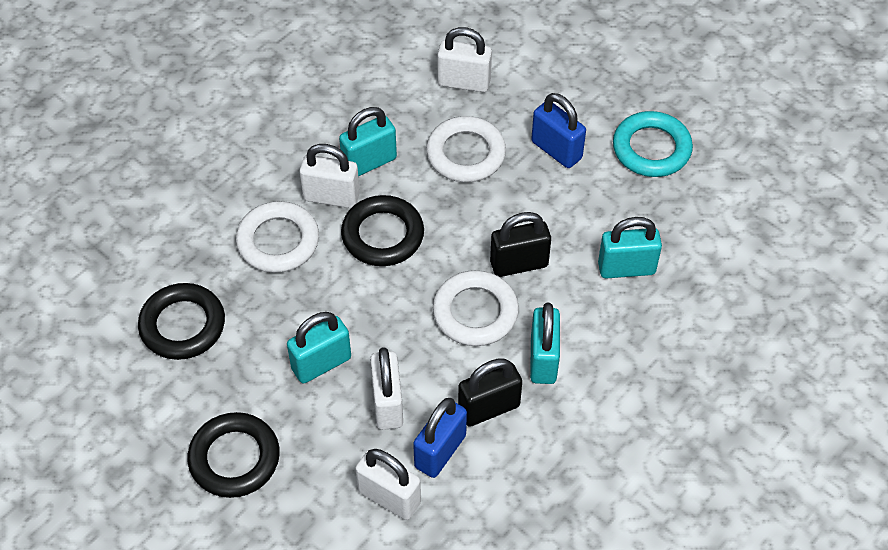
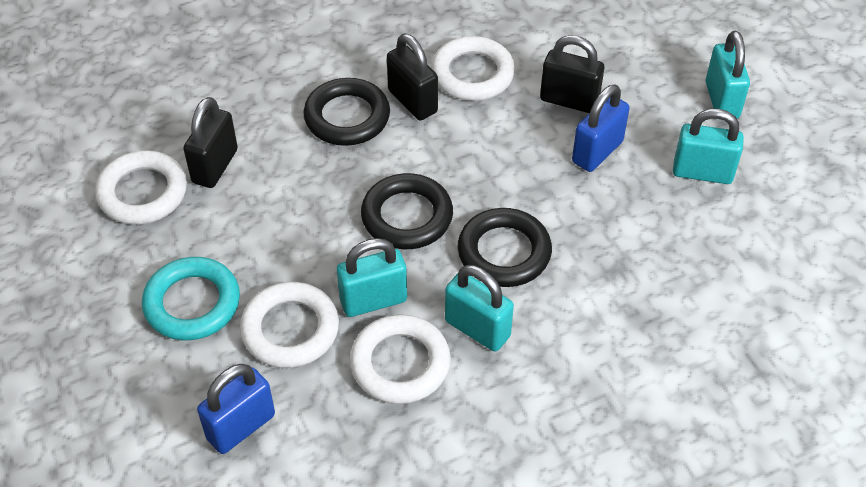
black padlock: 2 -> 3
white padlock: 4 -> 0
white ring: 3 -> 4

